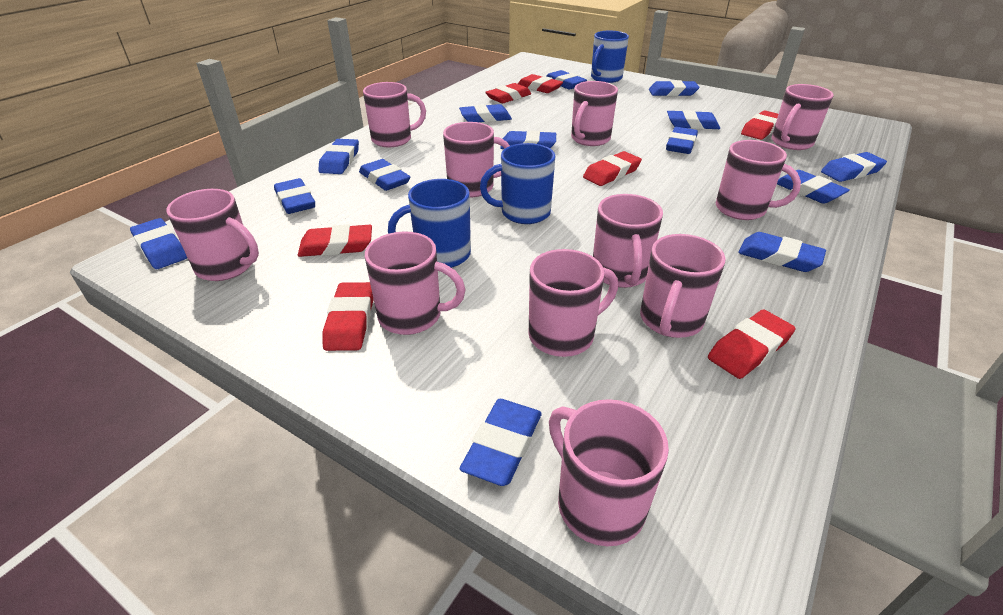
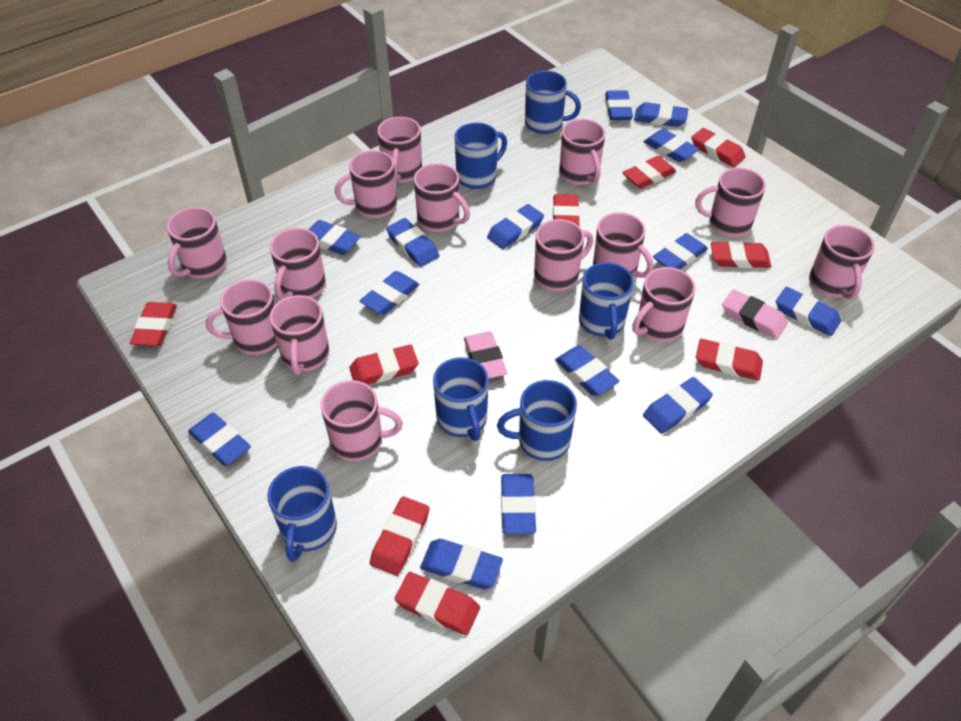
blue mug: 3 -> 6
pink eraser: 0 -> 2
pink mug: 11 -> 14
red eraser: 7 -> 9

